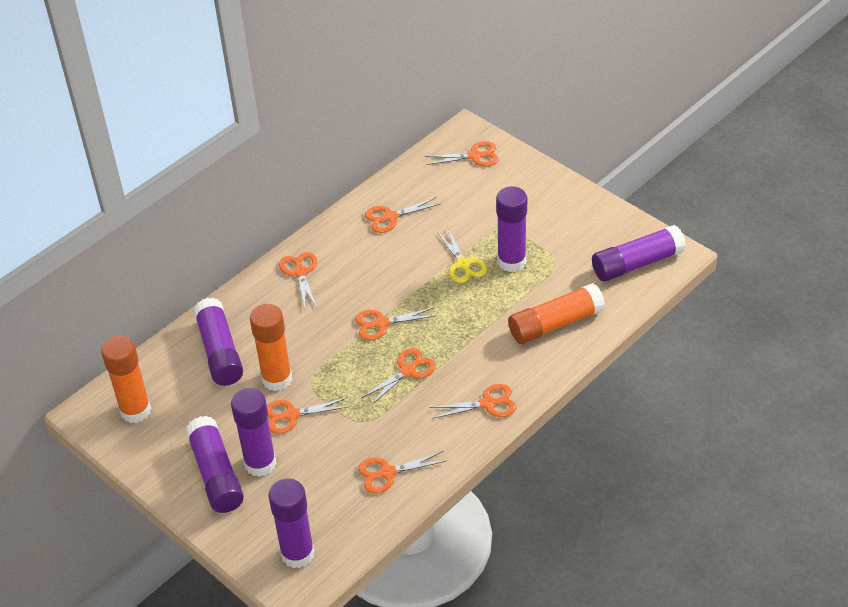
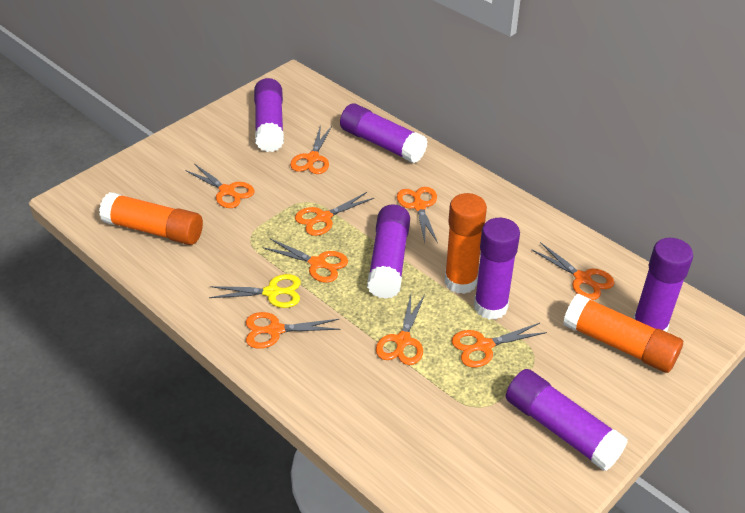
orange scissors: 8 -> 9

